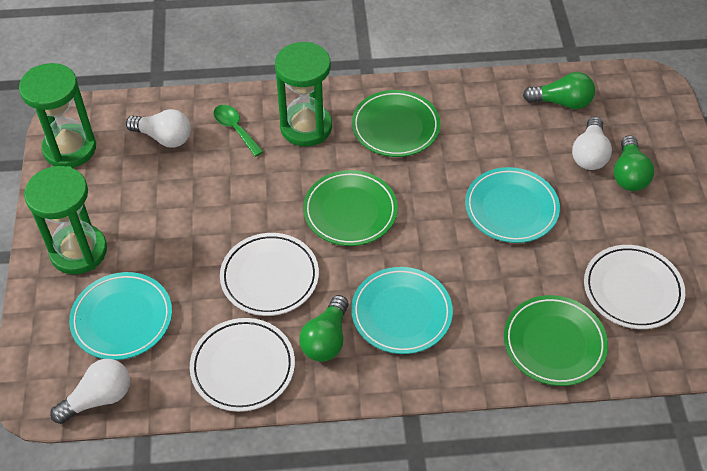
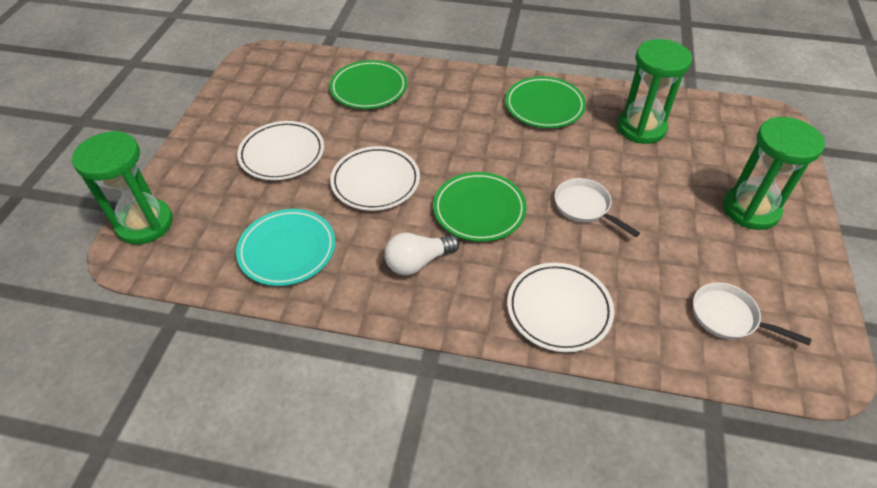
green light bulb: 3 -> 0
green spoon: 1 -> 0
turquoise plate: 3 -> 1
white light bulb: 3 -> 1
white pan: 0 -> 2

